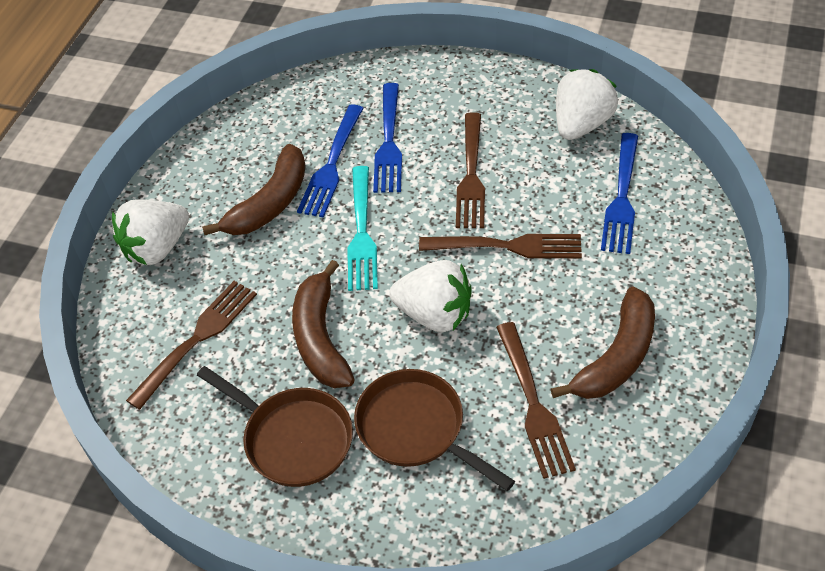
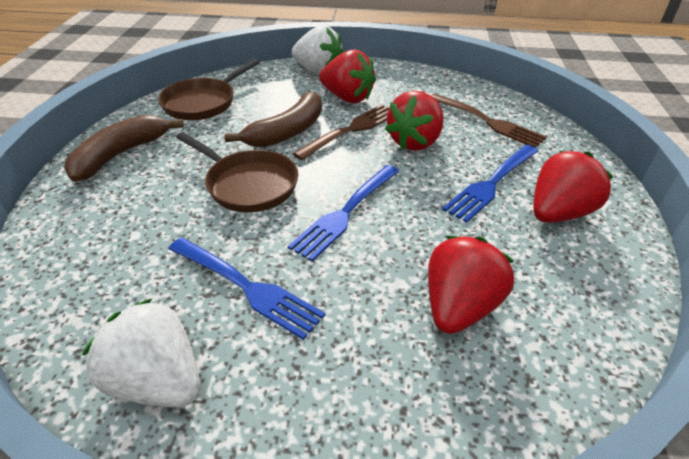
brown banana: 3 -> 2
brown fork: 4 -> 2
red strawberry: 0 -> 4
turquoise fork: 1 -> 0
white strawberry: 3 -> 2

